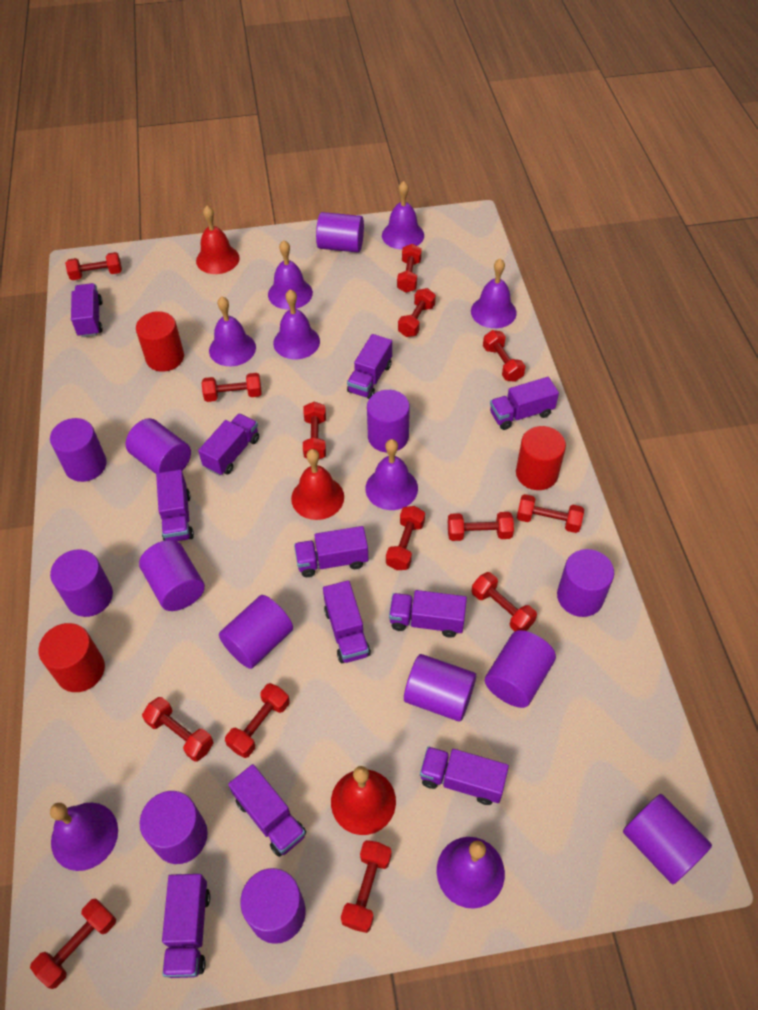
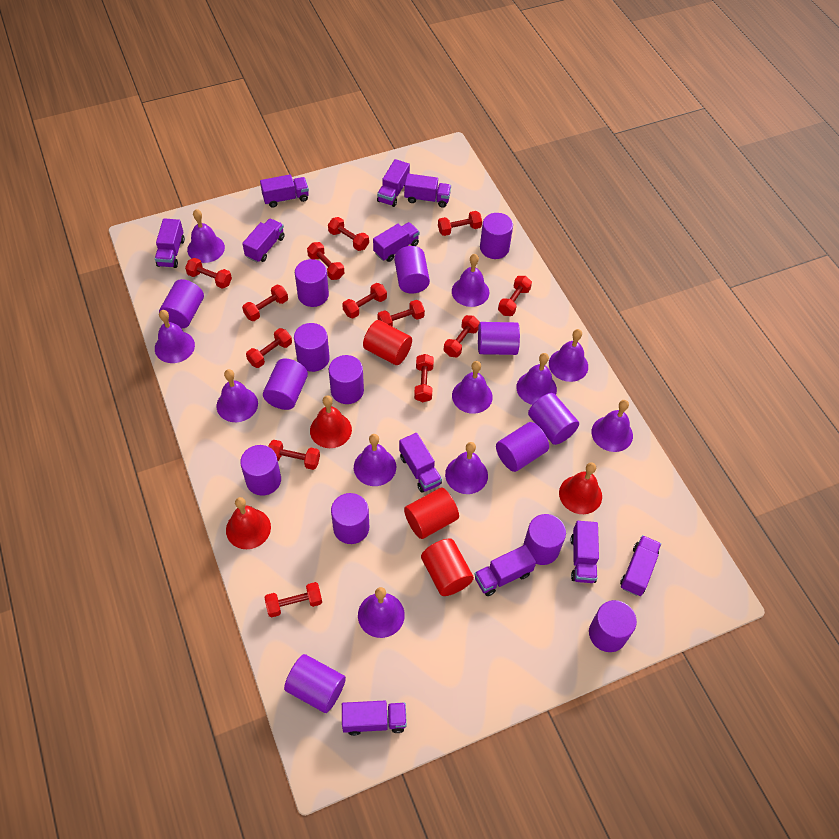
purple bell: 8 -> 11
purple cylinder: 13 -> 15
red dumbbell: 14 -> 13

